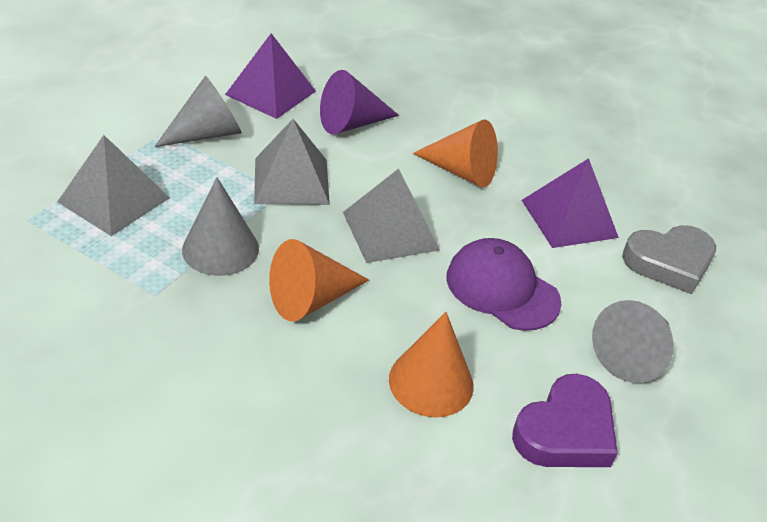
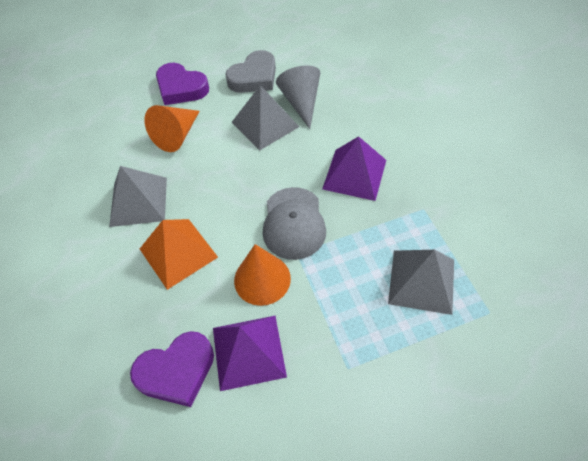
grey cap: 0 -> 1
grey cone: 3 -> 1
orange cone: 3 -> 2
orange pyramid: 0 -> 1
purple cap: 1 -> 0
purple cone: 1 -> 0
purple heart: 1 -> 2

